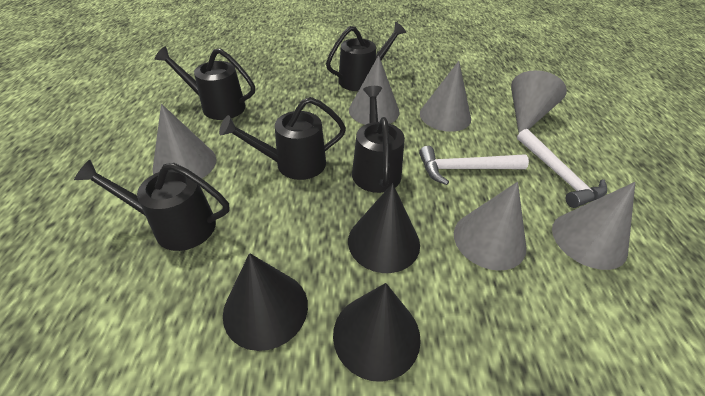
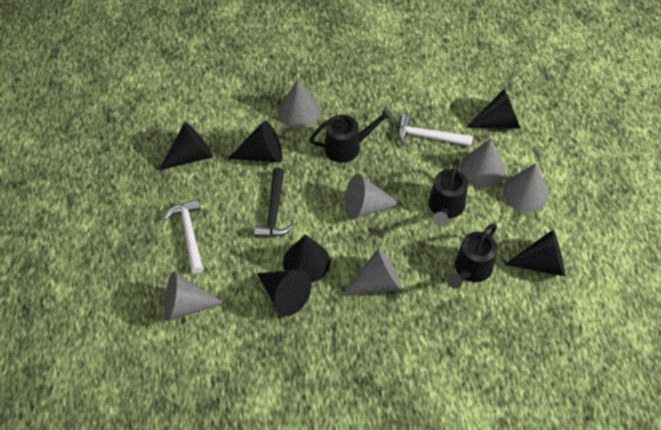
black cone: 3 -> 6
black hammer: 0 -> 1
black watering can: 5 -> 3

